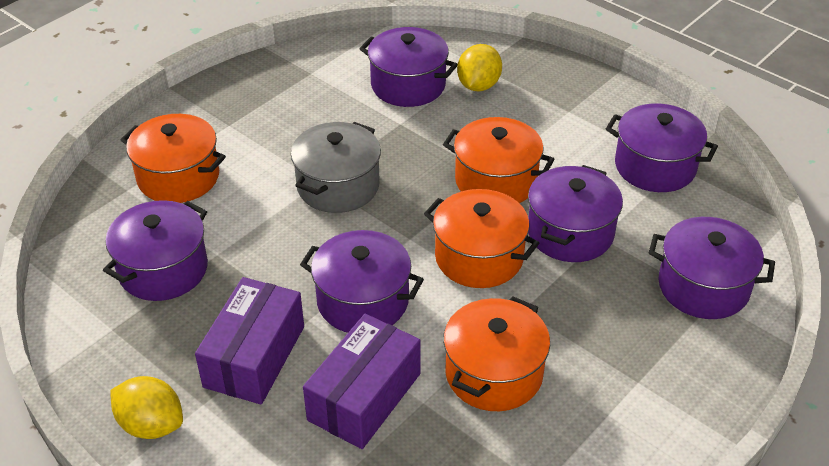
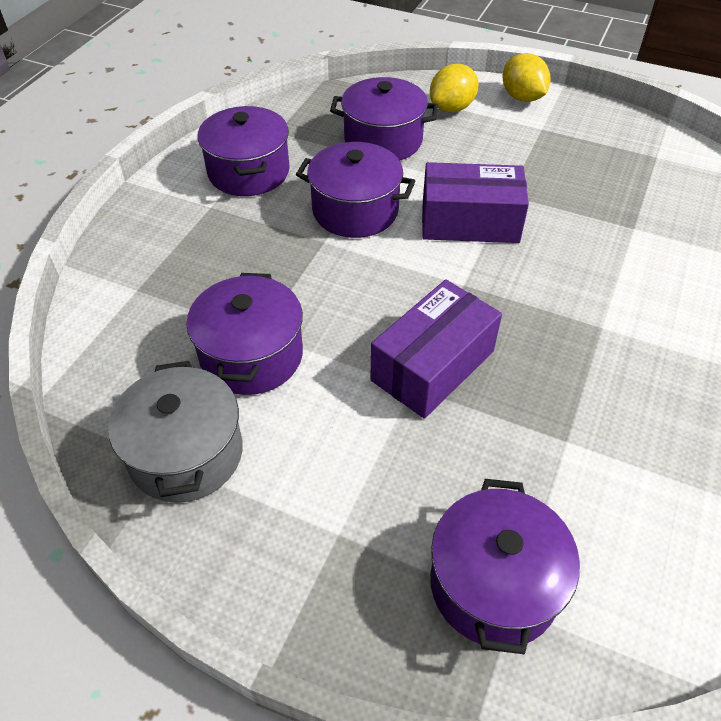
orange pot: 4 -> 0
purple pot: 6 -> 5

